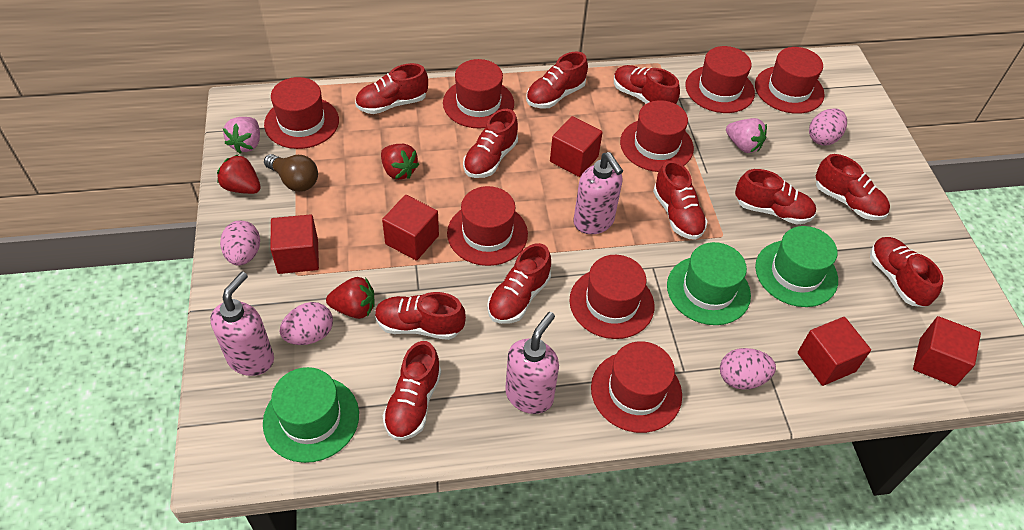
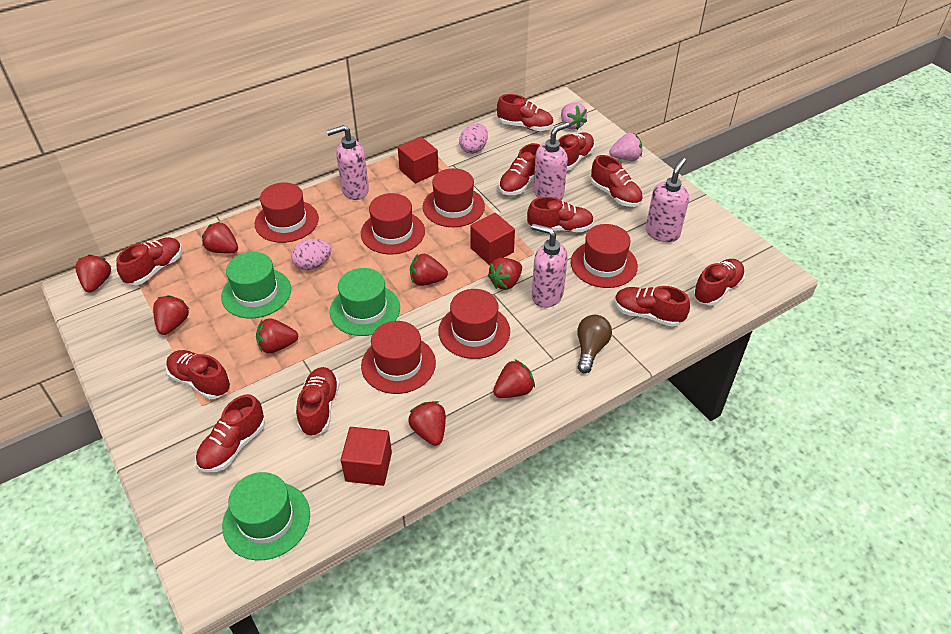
pink egg: 4 -> 2
pink soap dispenser: 3 -> 4
red cube: 5 -> 3
red hat: 8 -> 6
red strawberry: 3 -> 8

